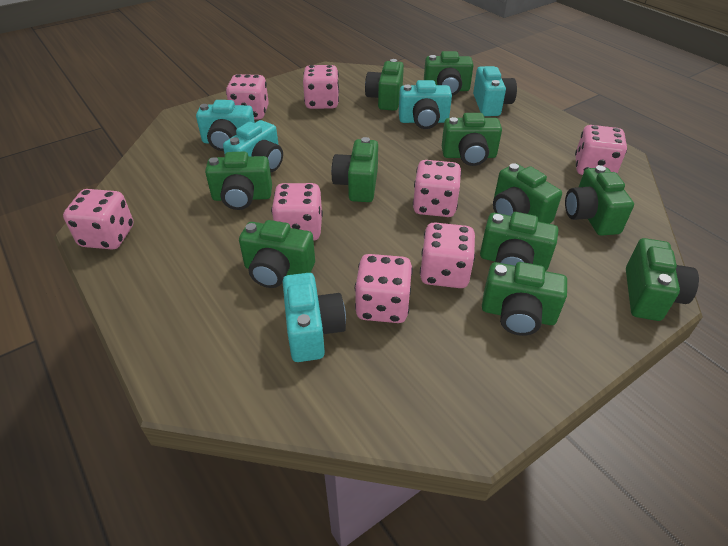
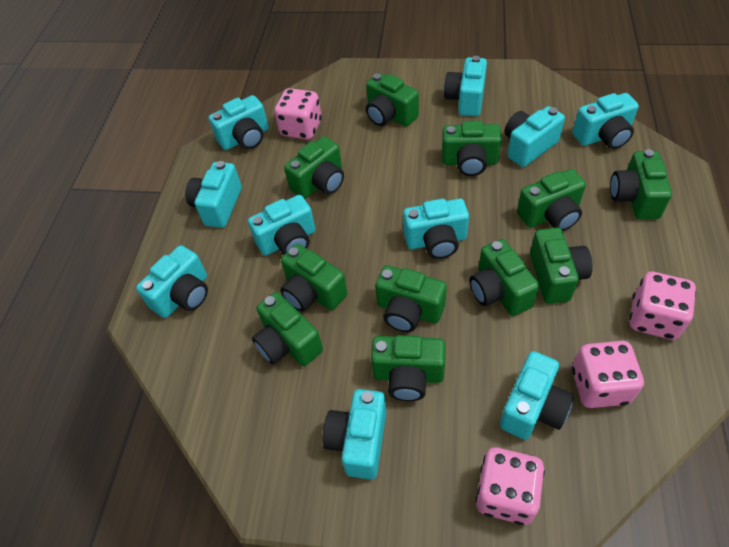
pink dice: 8 -> 4
turquoise camera: 5 -> 10

